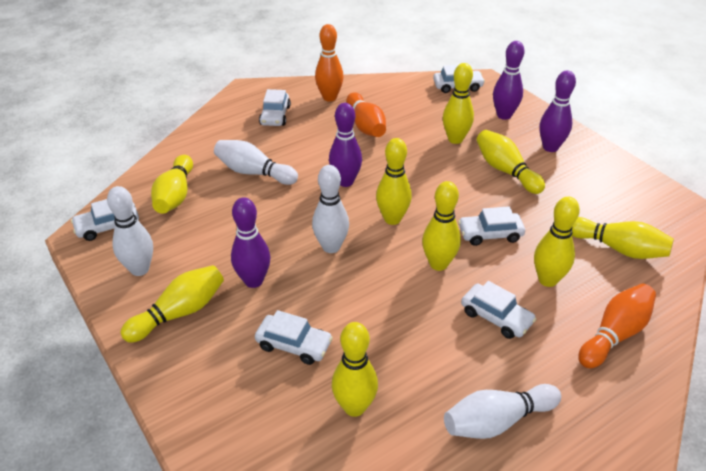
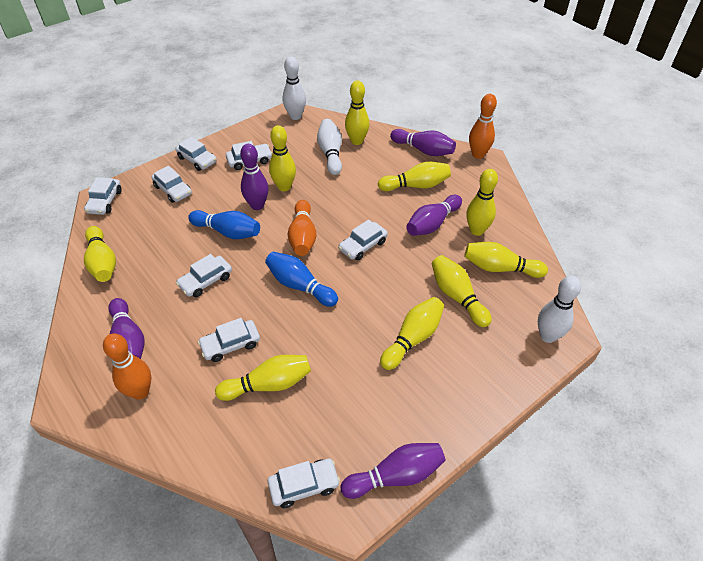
blue bowling pin: 0 -> 2
purple bowling pin: 4 -> 5
white bowling pin: 4 -> 3
white car: 6 -> 8

